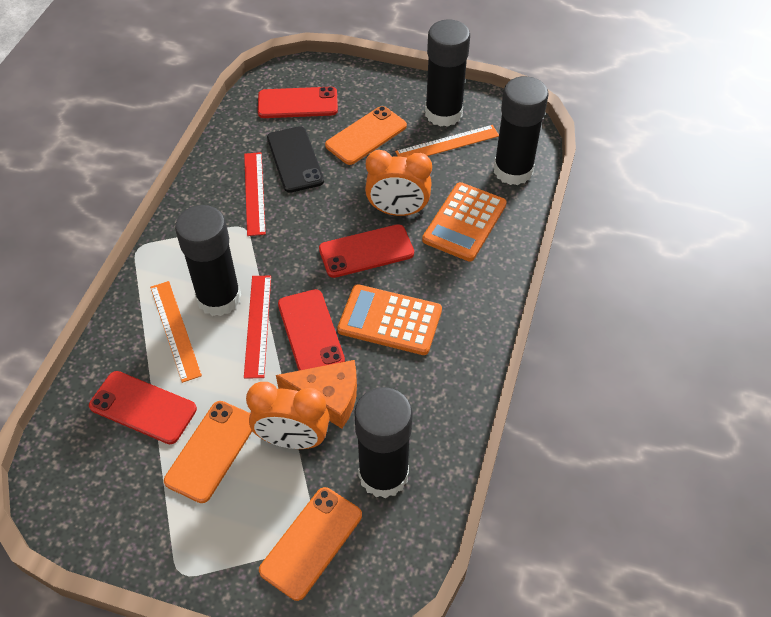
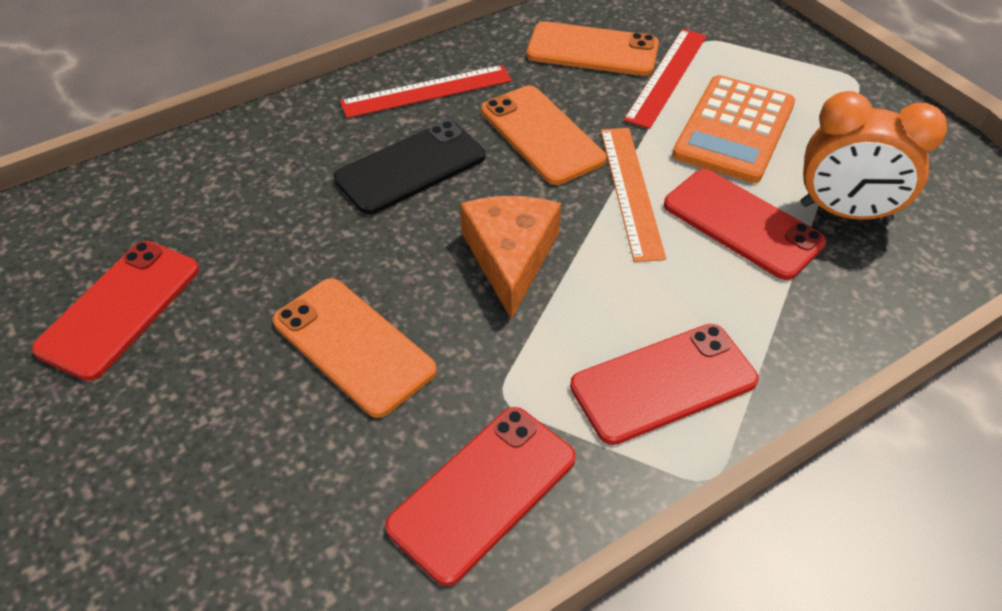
black glue stick: 4 -> 0
orange calculator: 2 -> 1
orange clock: 2 -> 1
orange ruler: 2 -> 1

